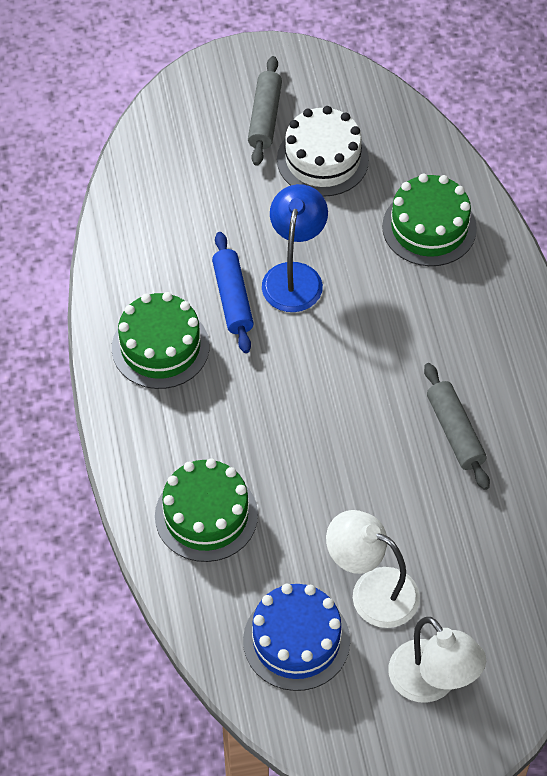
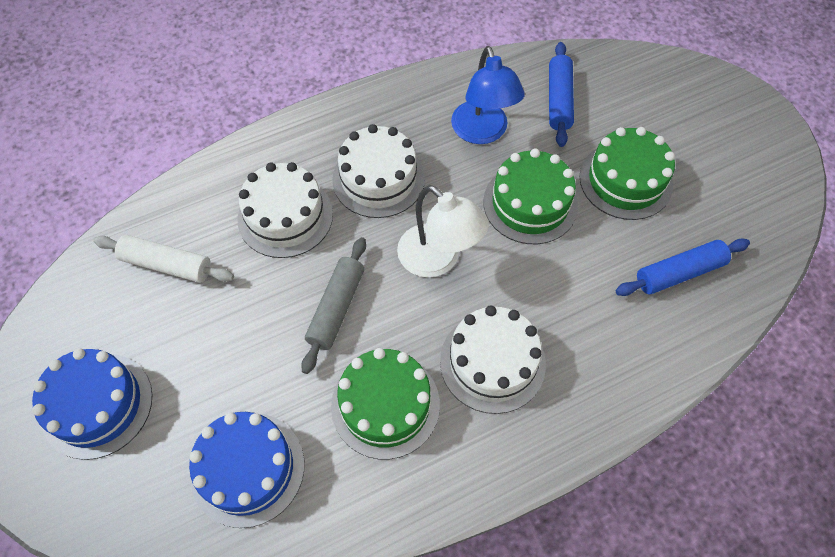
blue cake: 1 -> 2
blue rolling pin: 1 -> 2
grey rolling pin: 2 -> 1
white cake: 1 -> 3
white lamp: 2 -> 1
white rolling pin: 0 -> 1

